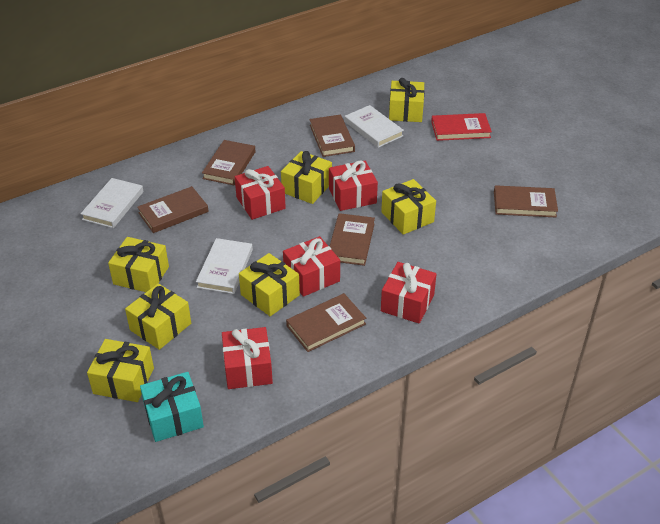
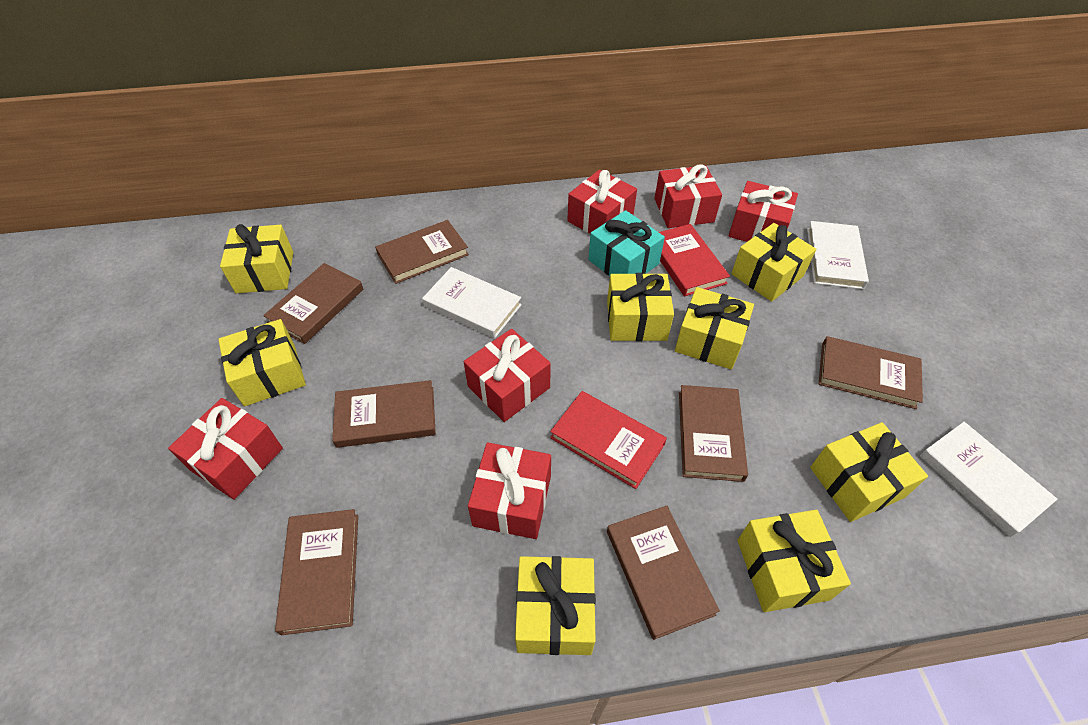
brown book: 6 -> 7
red book: 1 -> 2
red gift: 5 -> 6
yellow gift: 7 -> 8

